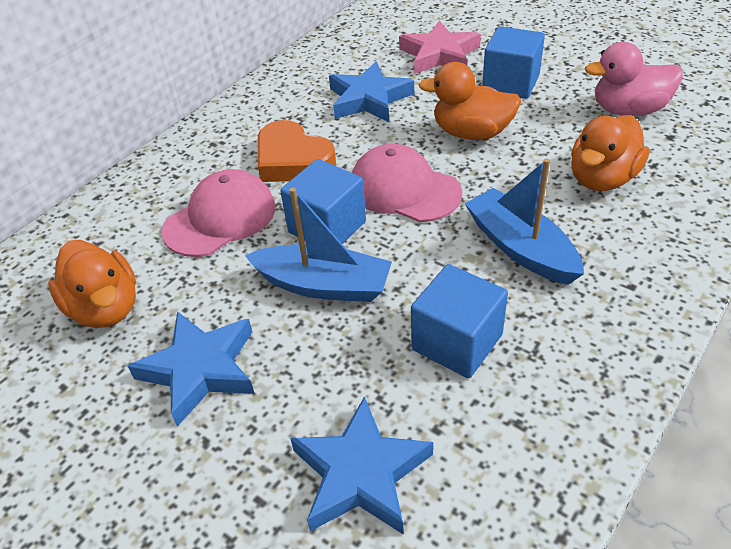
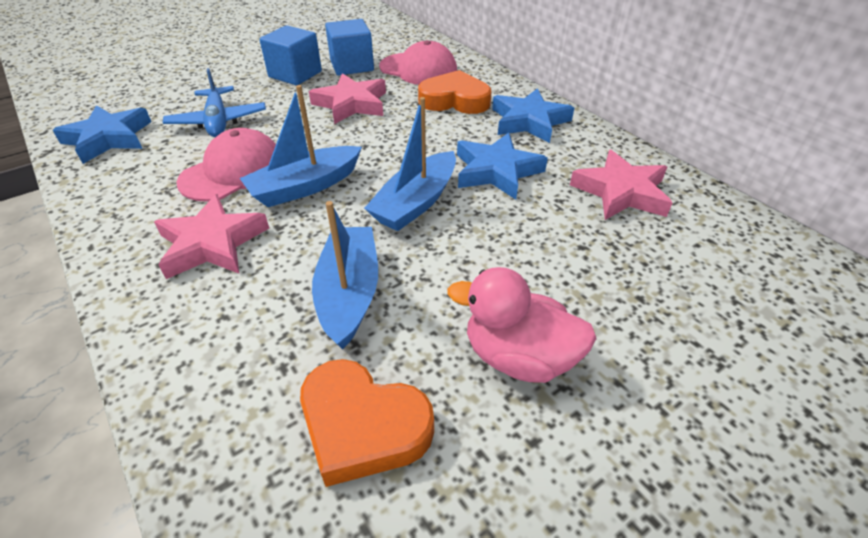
blue boat: 2 -> 3
blue cube: 3 -> 2
blue plane: 0 -> 1
orange duck: 3 -> 0
orange heart: 1 -> 2
pink star: 1 -> 3

